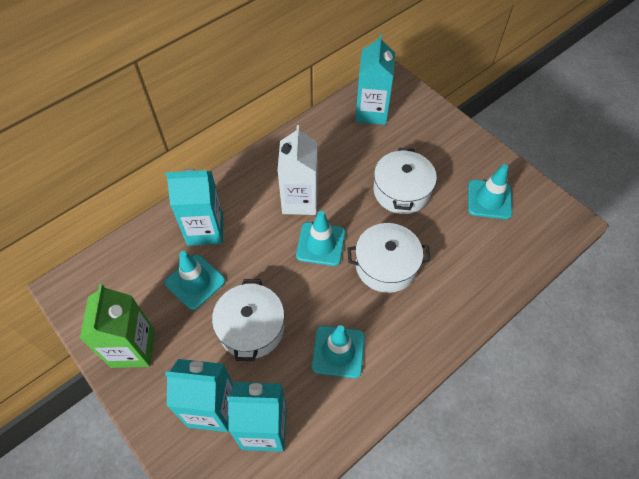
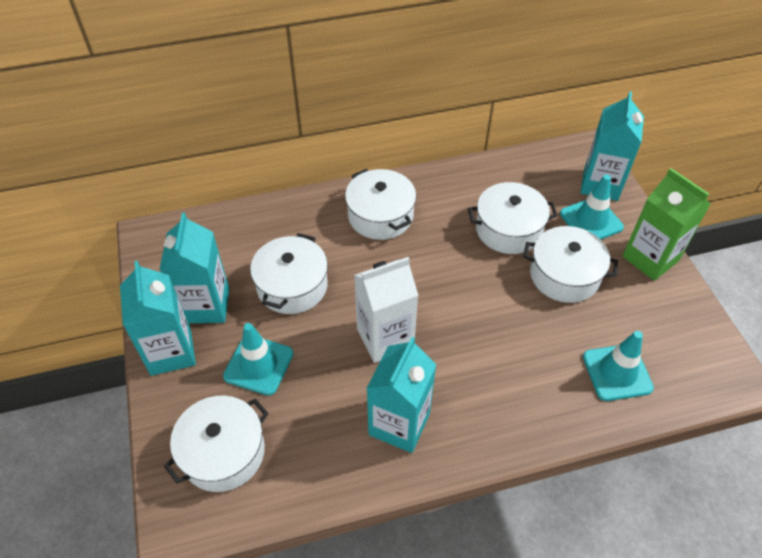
turquoise traffic cone: 4 -> 3
white pot: 3 -> 5

